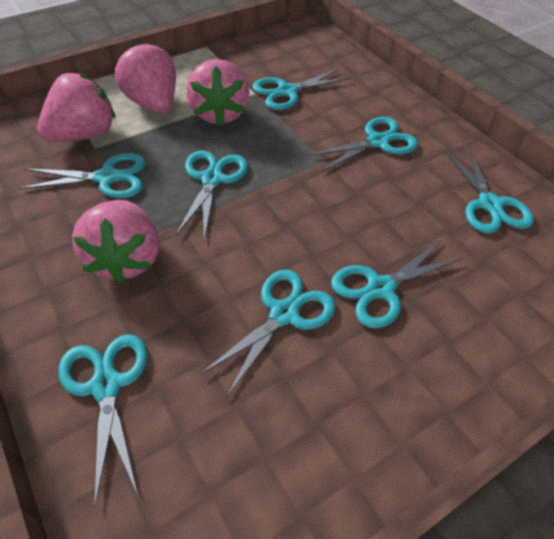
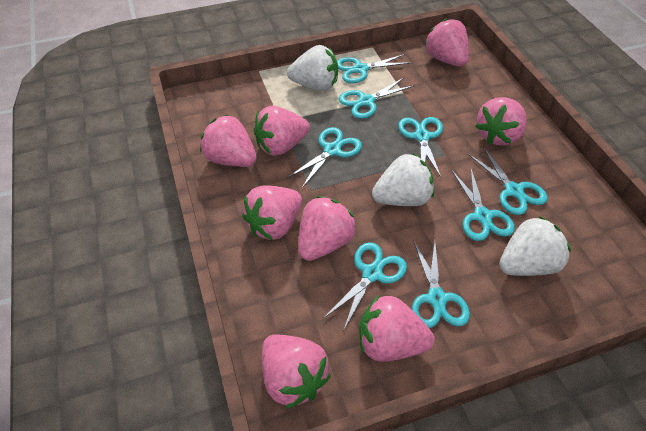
pink strawberry: 4 -> 8
white strawberry: 0 -> 3

